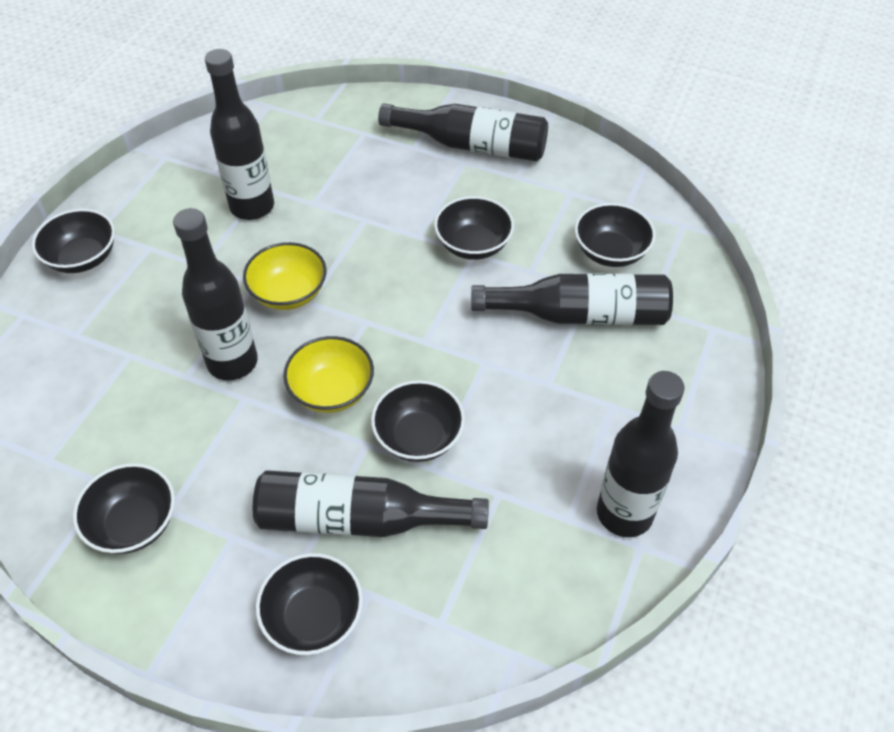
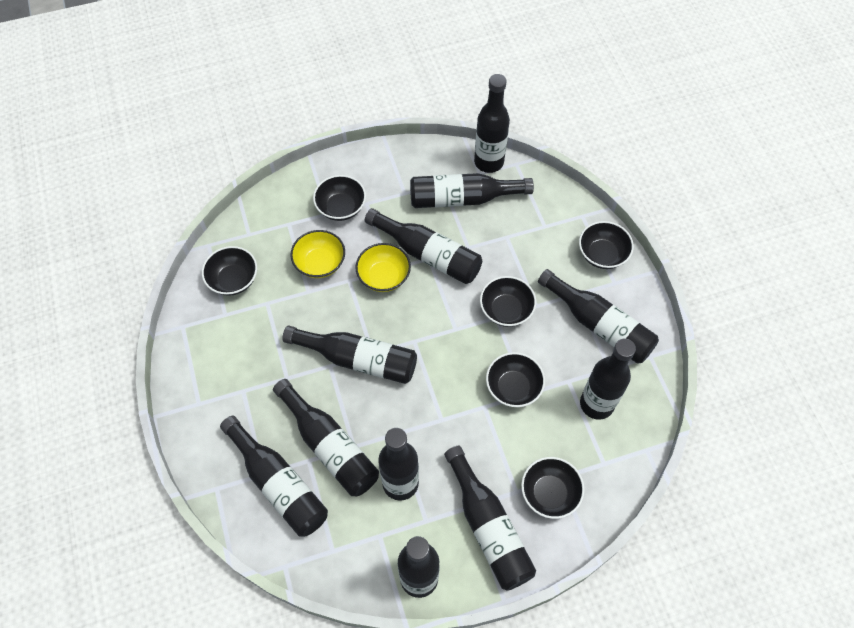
black bottle: 6 -> 11

